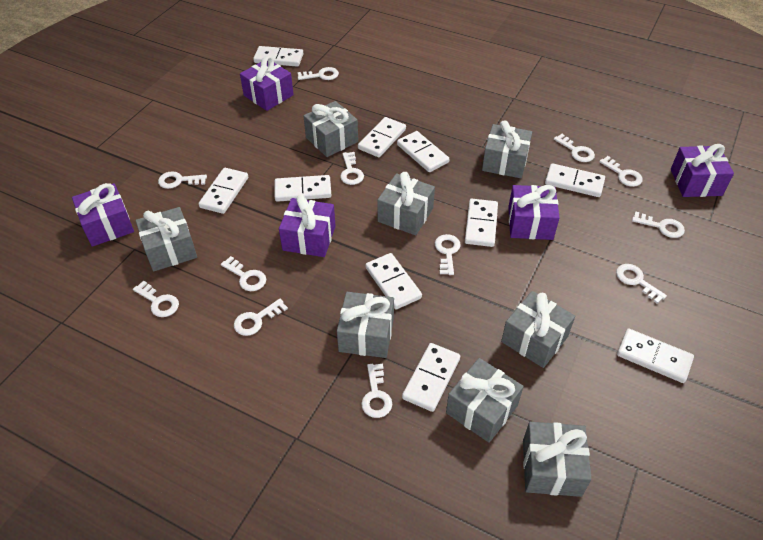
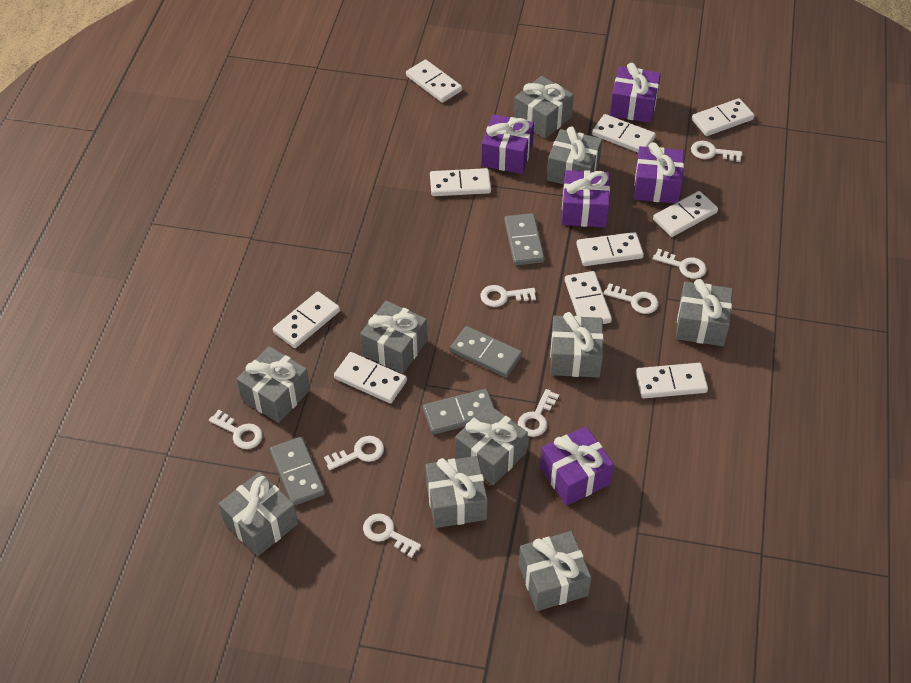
grey domino: 0 -> 4
grey gift: 8 -> 10
white key: 12 -> 8

